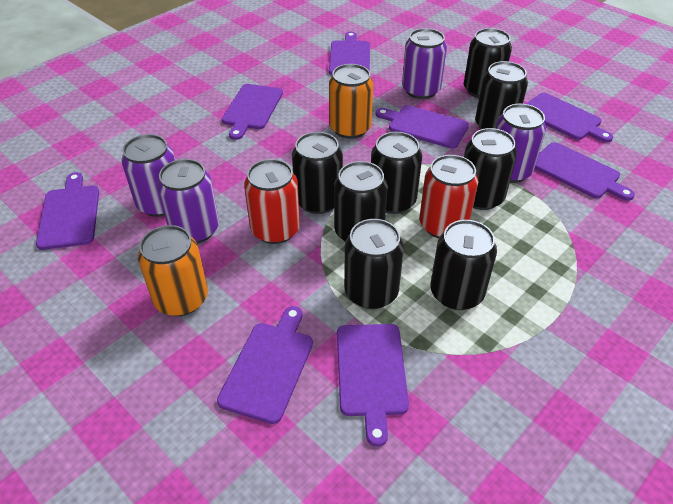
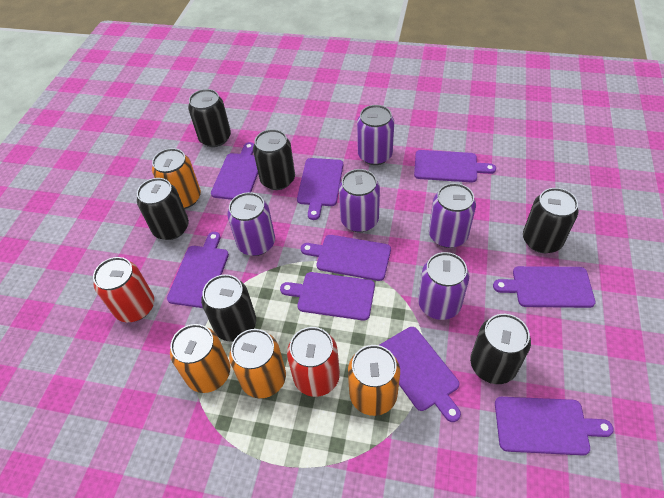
black can: 8 -> 6
orange can: 2 -> 4
purple can: 4 -> 5
purple cutting board: 8 -> 9

